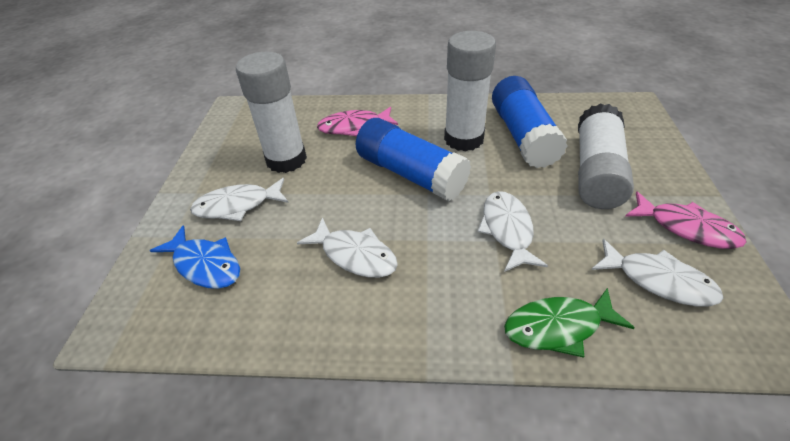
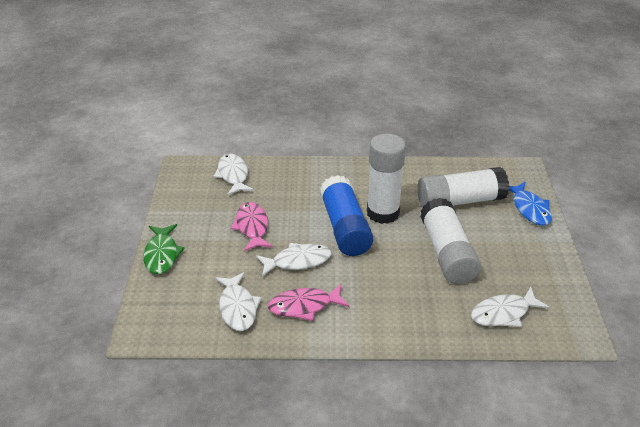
blue glue stick: 2 -> 1

